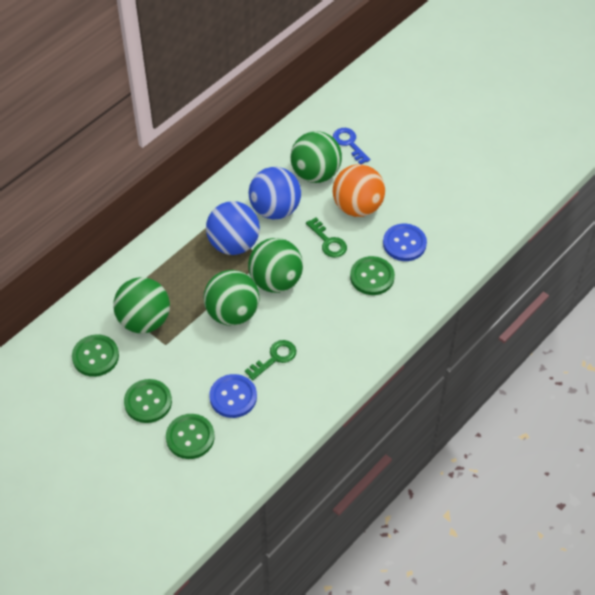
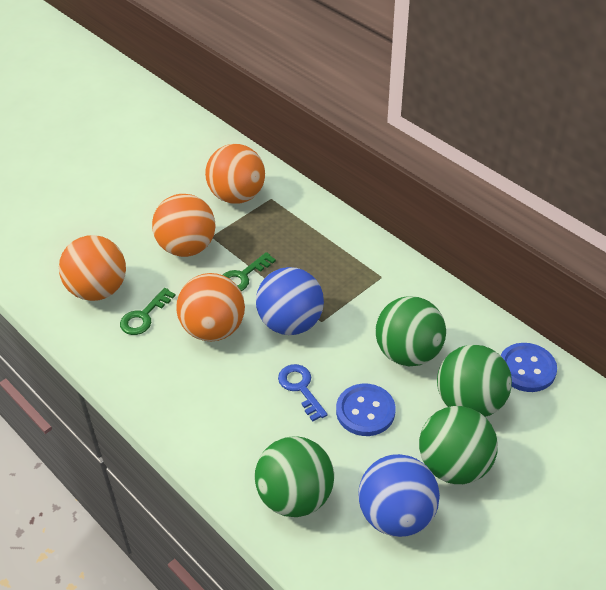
green button: 4 -> 0
orange ball: 1 -> 4

